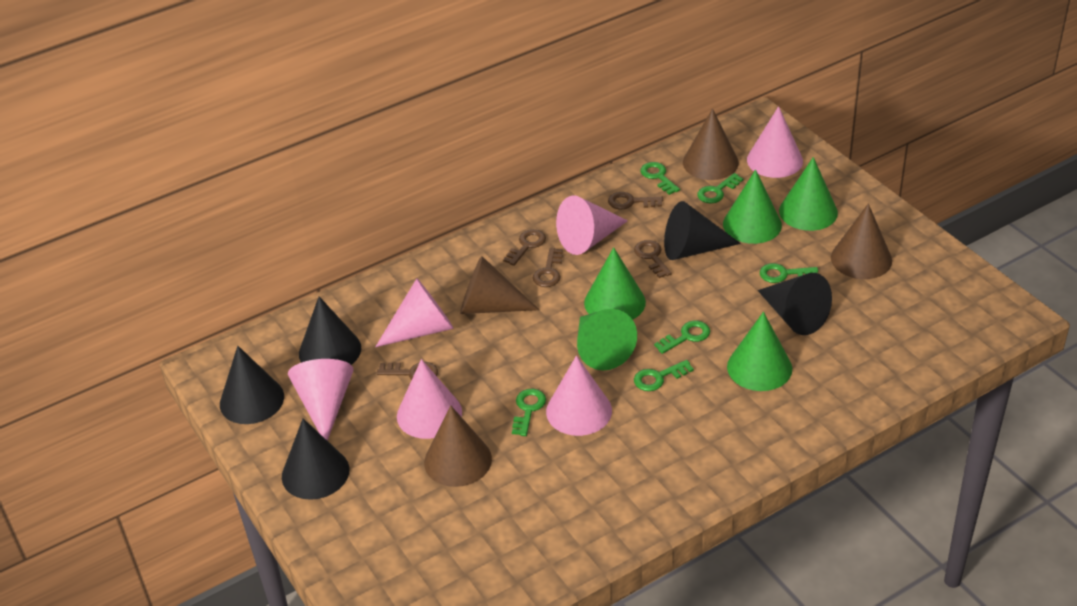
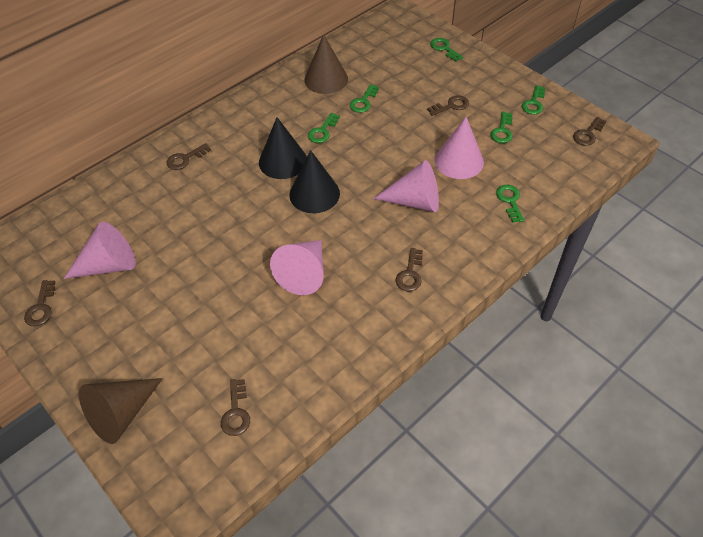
black cone: 5 -> 2
brown cone: 4 -> 2
brown key: 5 -> 6
green cone: 5 -> 0
pink cone: 6 -> 4

